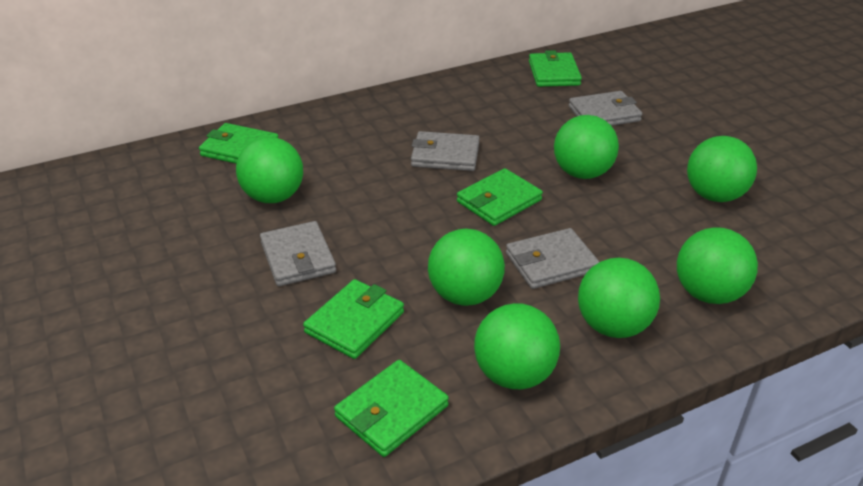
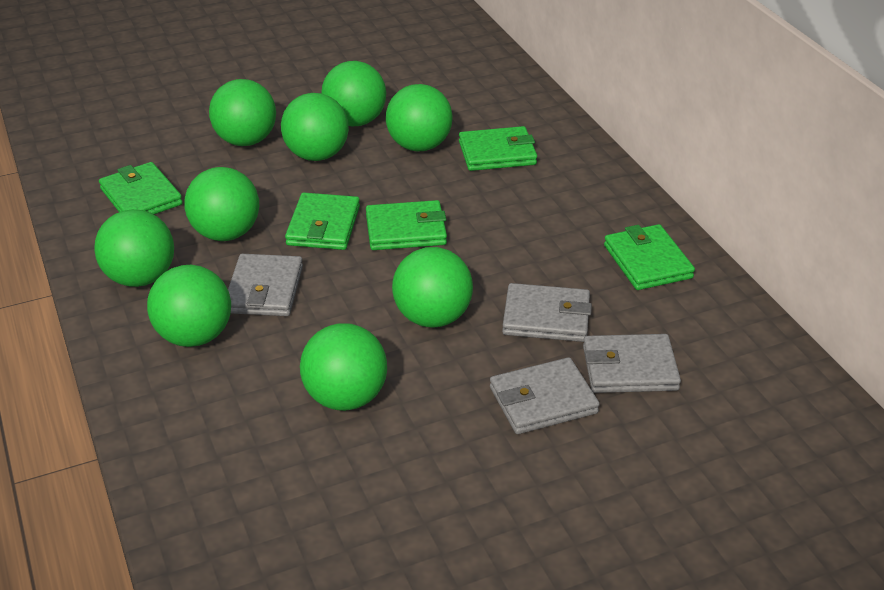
green ball: 7 -> 9

